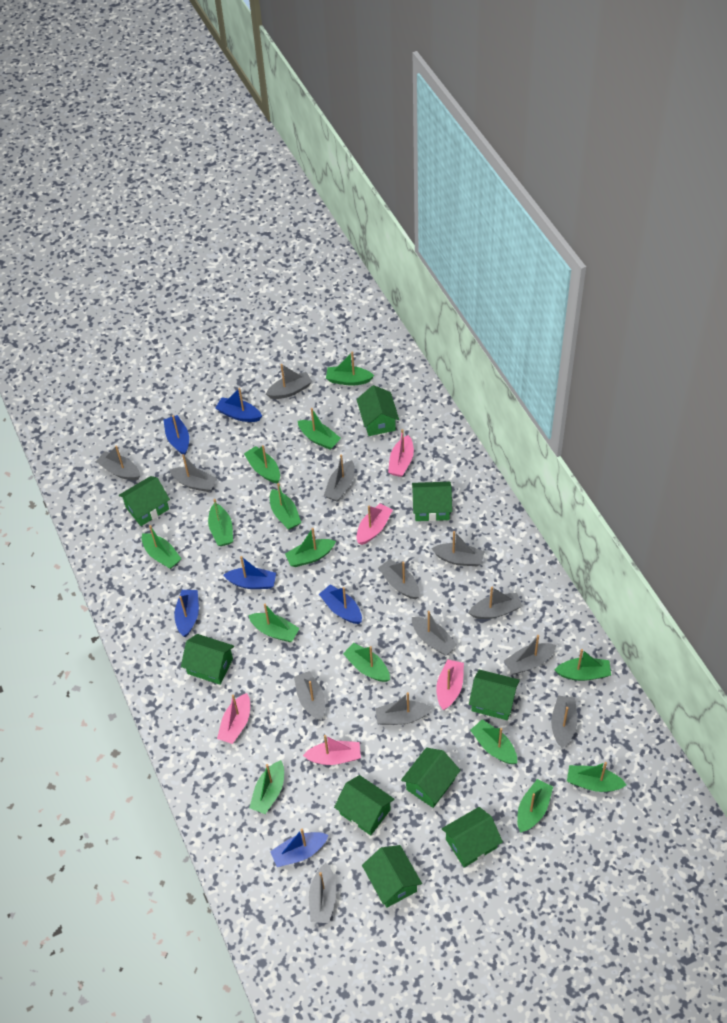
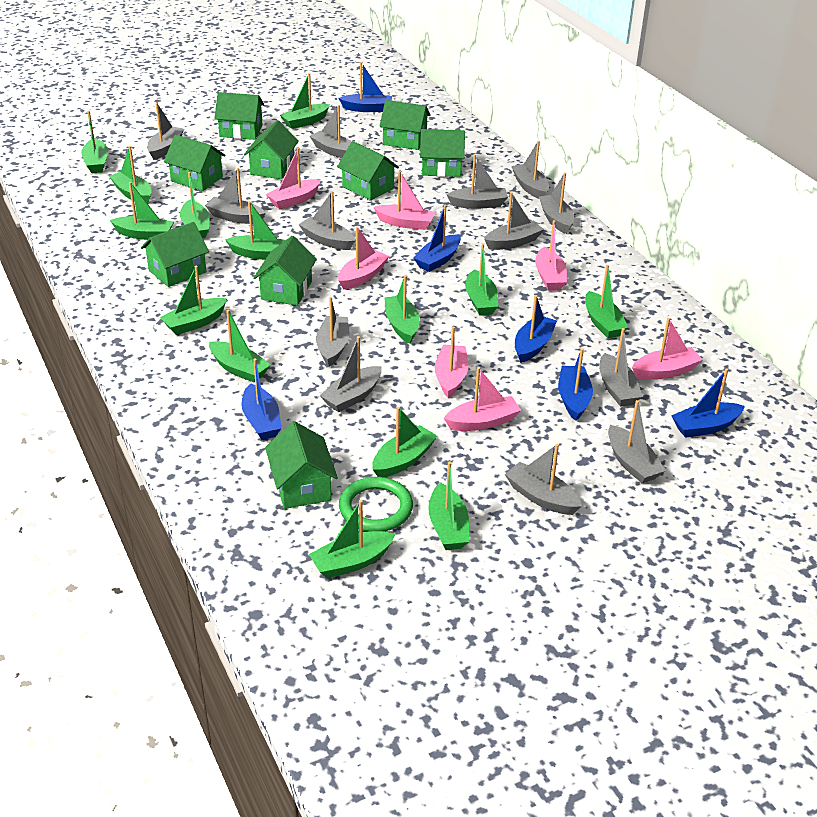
green ring: 0 -> 1
pink boat: 5 -> 7

